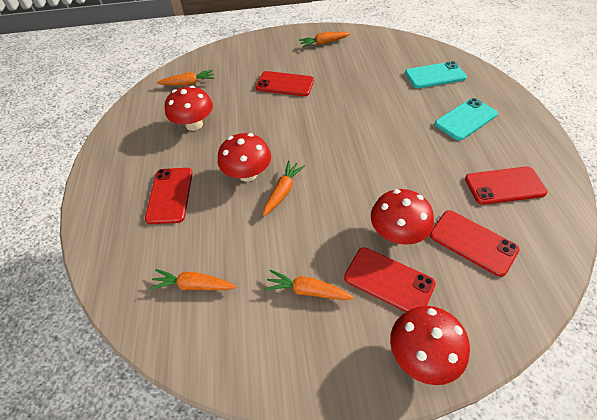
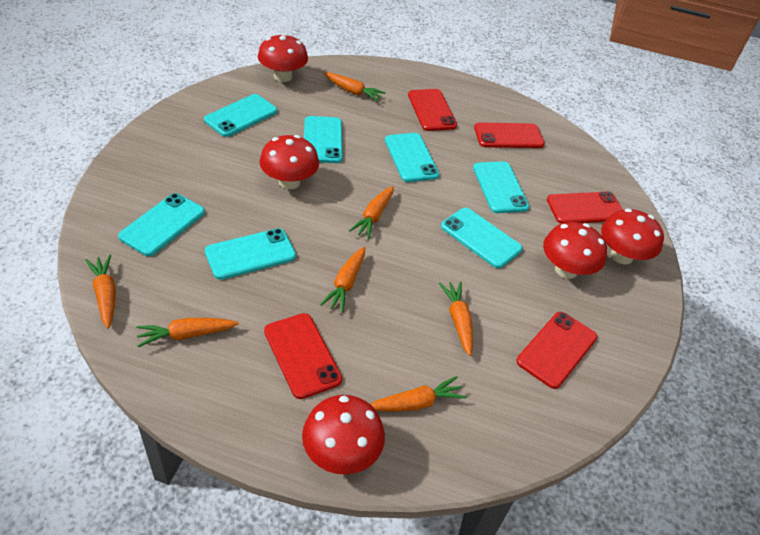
orange carrot: 5 -> 7
red mushroom: 4 -> 5
turquoise phone: 2 -> 7

